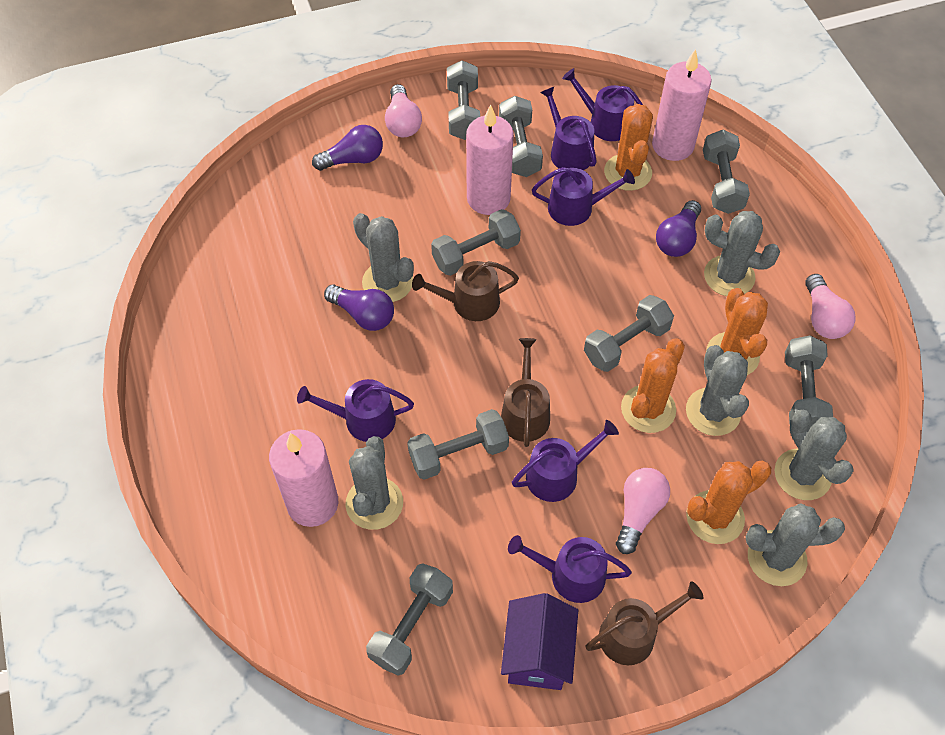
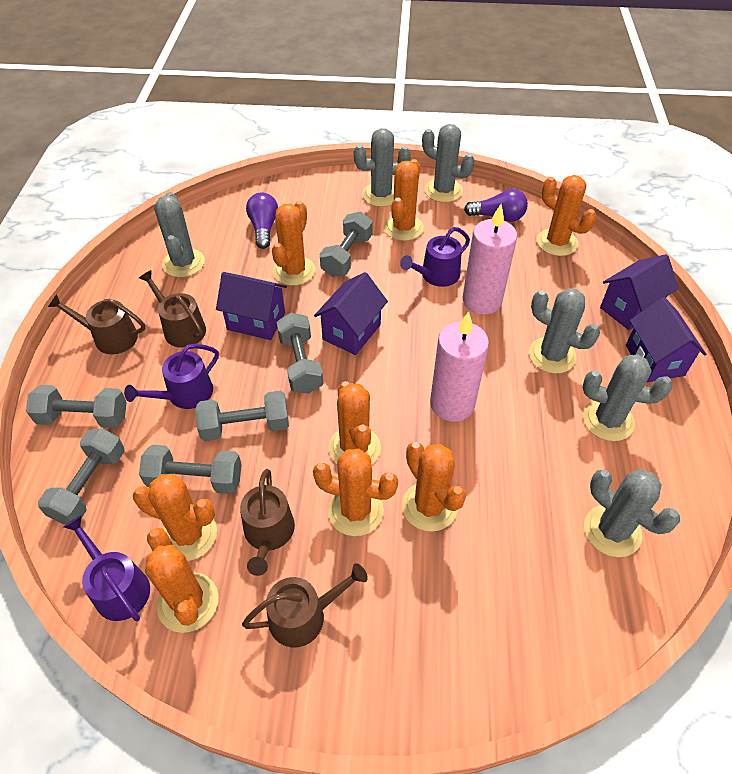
brown watering can: 3 -> 4
grey dumbbell: 8 -> 6
orange cactus: 4 -> 8
pink candle: 3 -> 2
pink light bulb: 3 -> 0
purple house: 1 -> 4
purple light bulb: 3 -> 2
purple watering can: 6 -> 3

